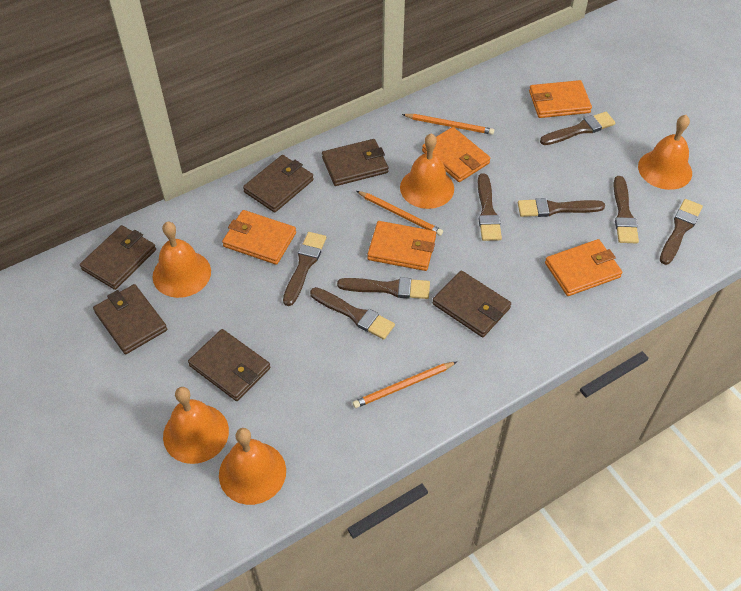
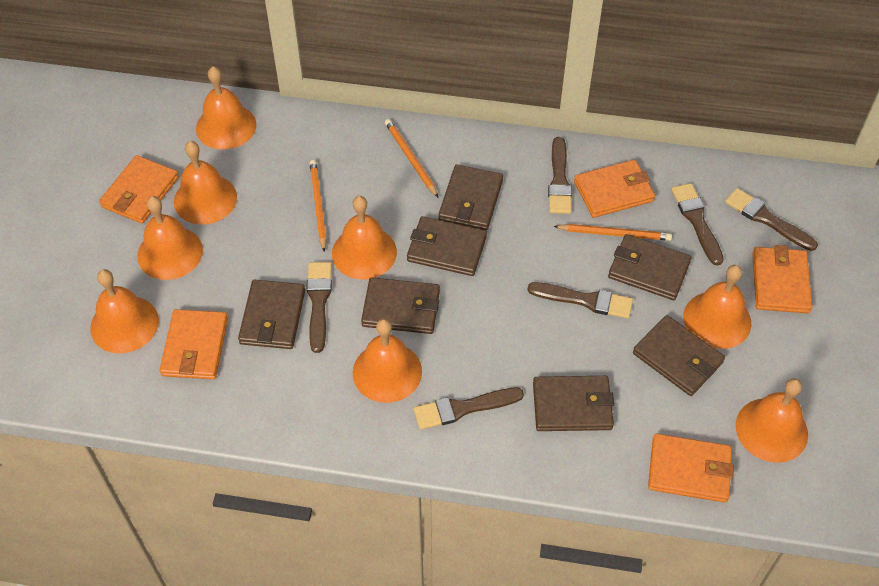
brown brush: 8 -> 6
brown wallet: 6 -> 7
orange bell: 5 -> 8

